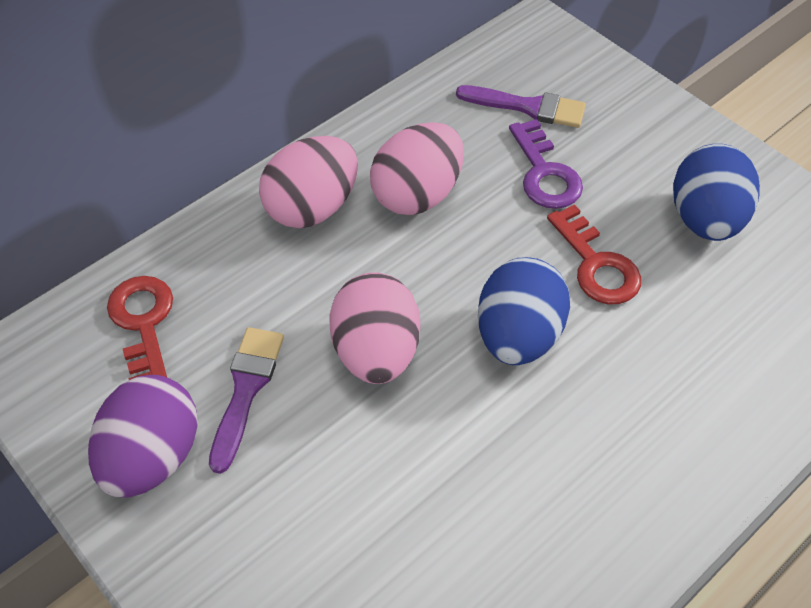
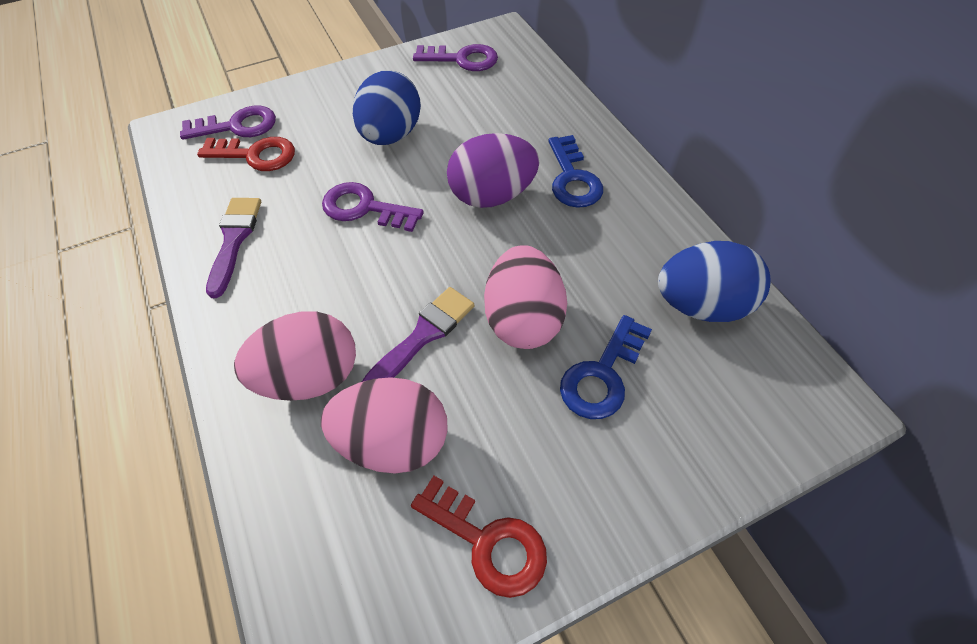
blue key: 0 -> 2
purple key: 1 -> 3

